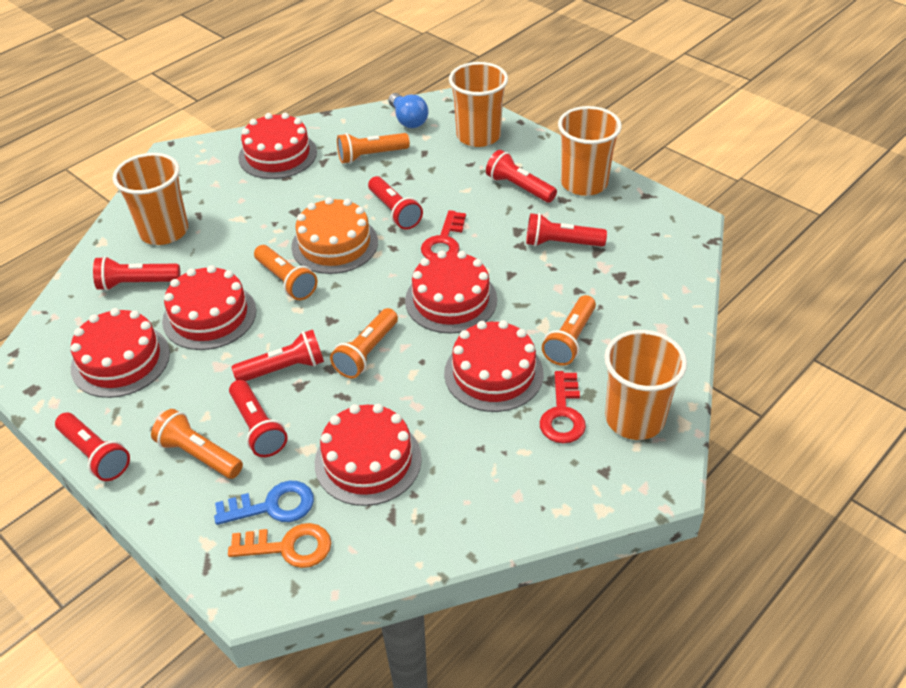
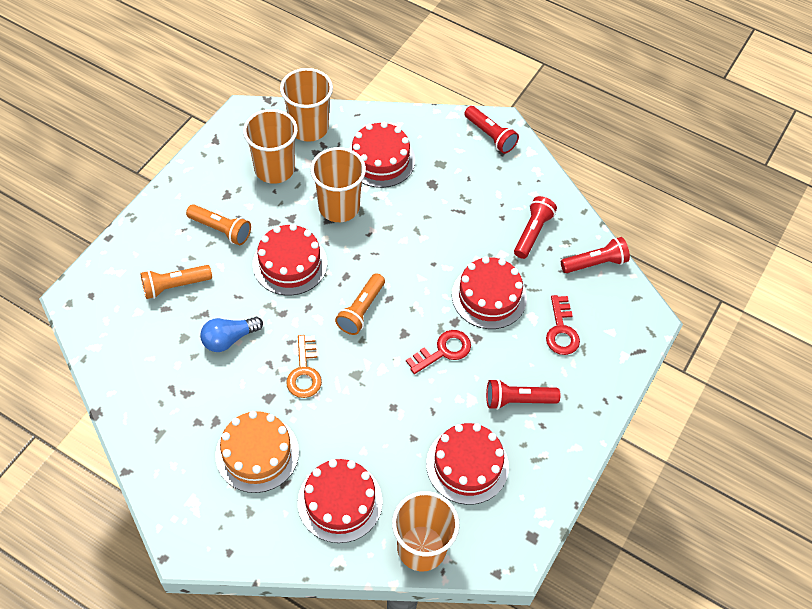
blue key: 1 -> 0
orange flashlight: 5 -> 3
red cake: 6 -> 5
red flashlight: 7 -> 4

